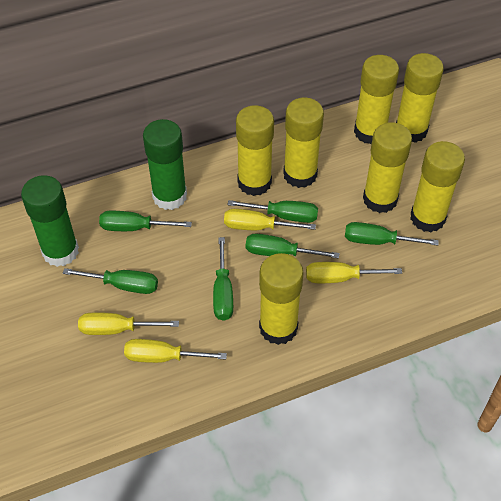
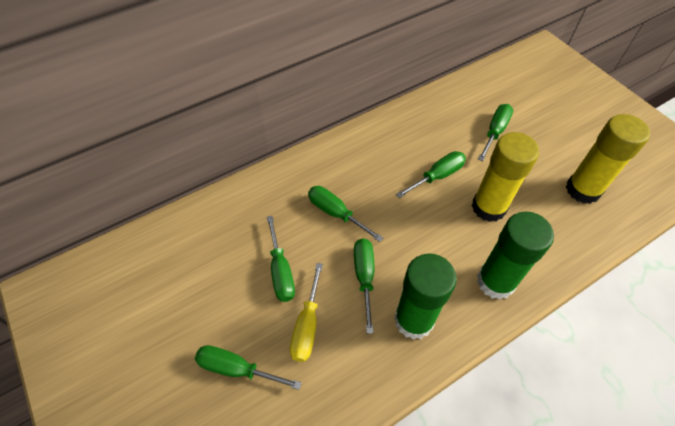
yellow glue stick: 7 -> 2
yellow screwdriver: 4 -> 1

